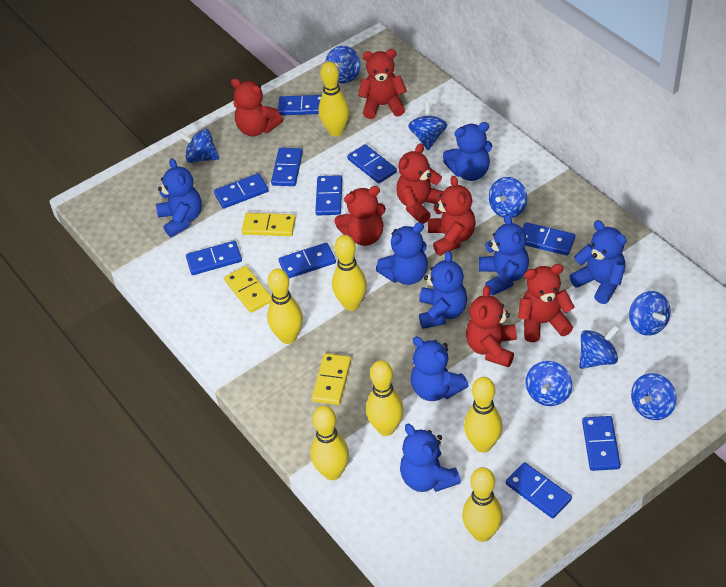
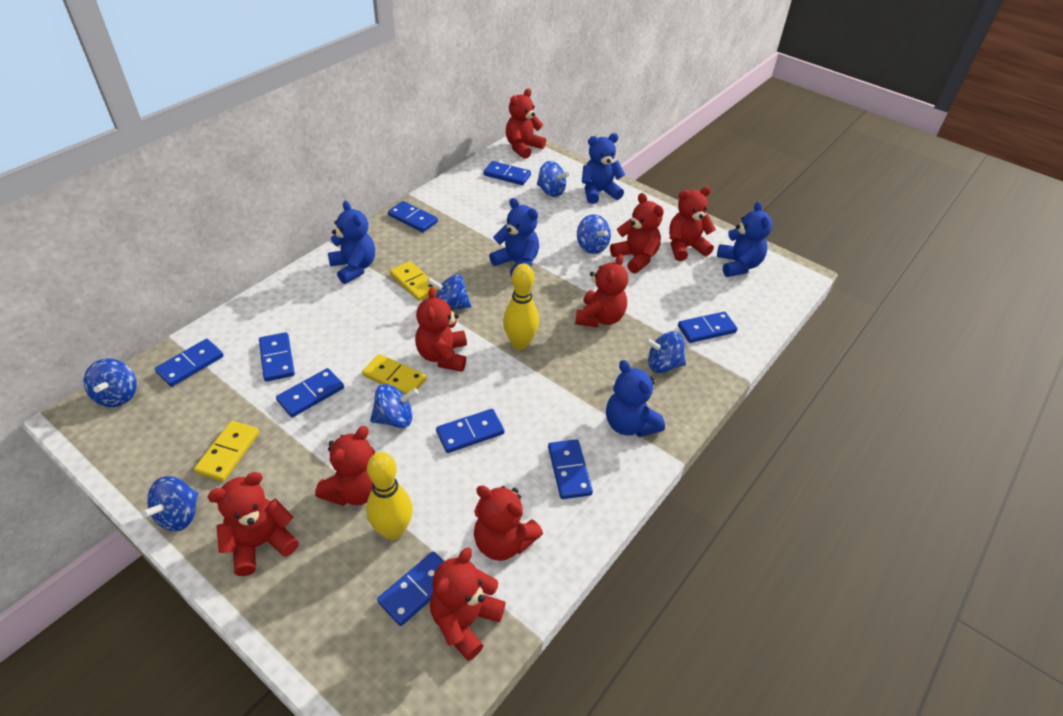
blue domino: 10 -> 9
blue spinning top: 8 -> 7
blue teddy bear: 8 -> 5
red teddy bear: 7 -> 9
yellow bowling pin: 7 -> 2

